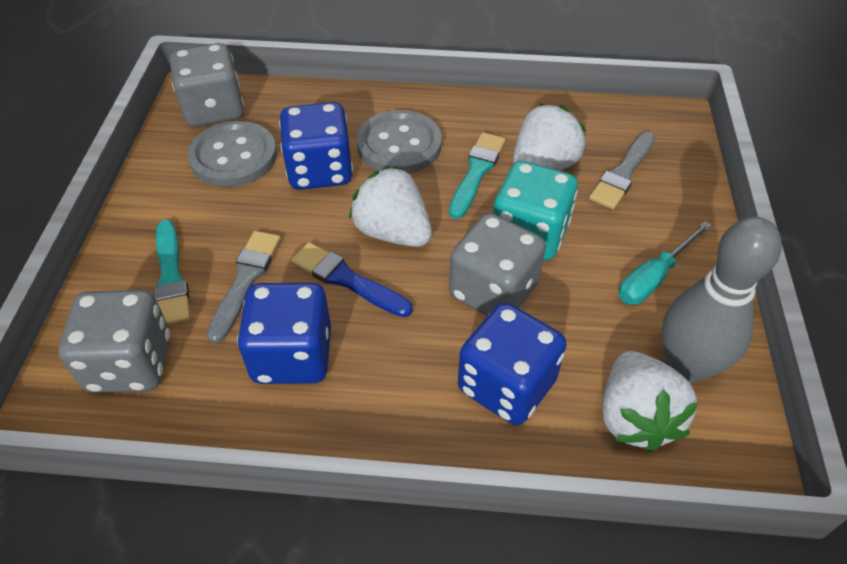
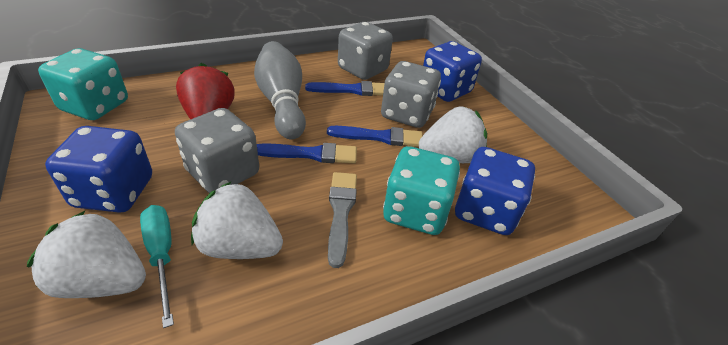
blue brush: 1 -> 3
grey brush: 2 -> 1
grey button: 2 -> 0
red strawberry: 0 -> 1
turquoise brush: 2 -> 0
turquoise dice: 1 -> 2

